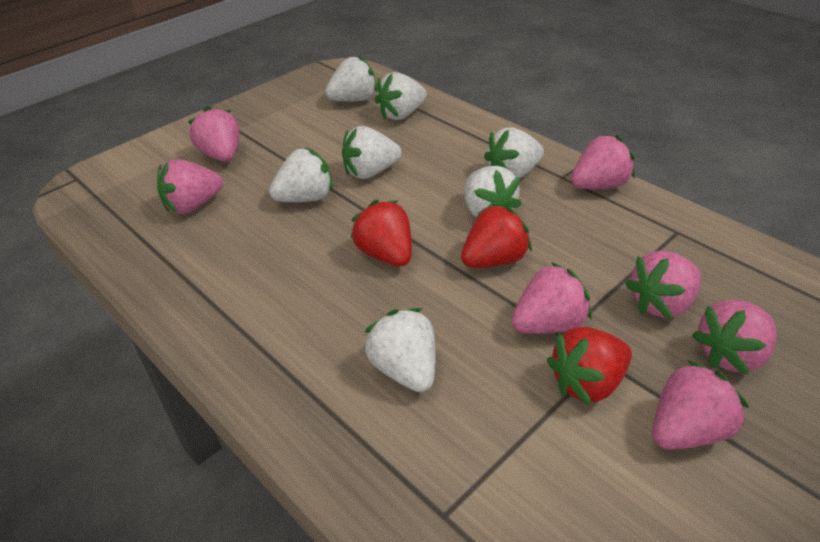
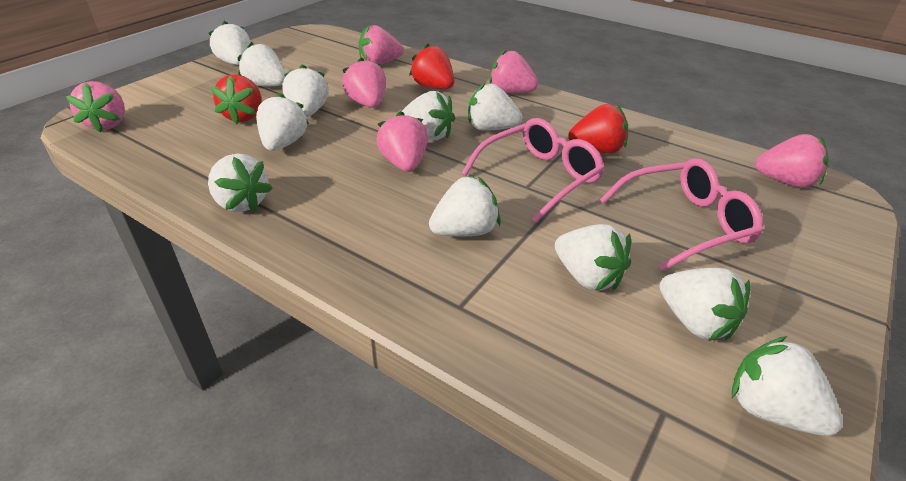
pink glasses: 0 -> 2
pink strawberry: 7 -> 6
white strawberry: 7 -> 11

